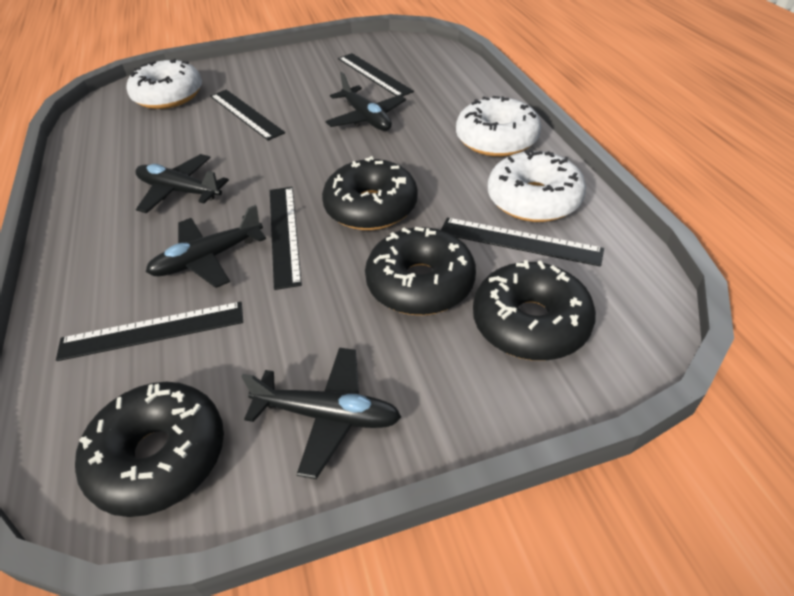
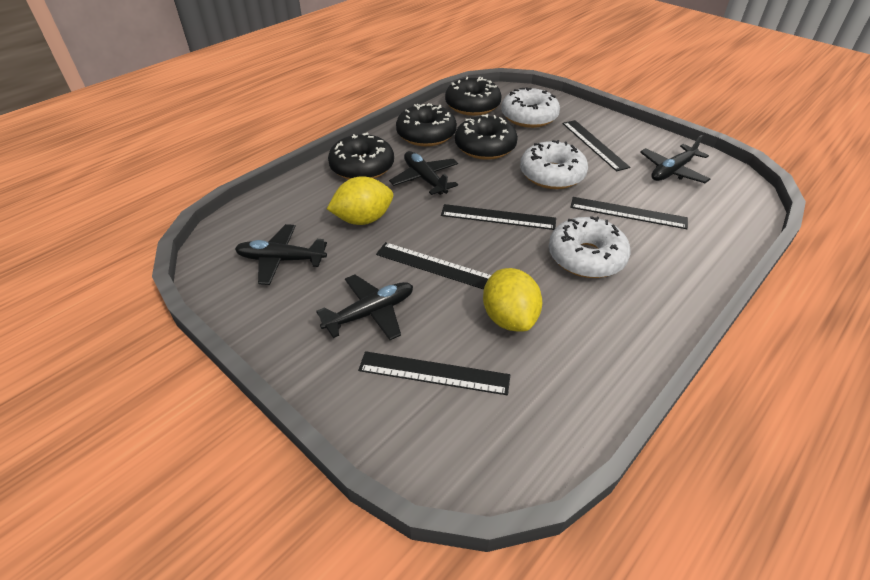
yellow lemon: 0 -> 2

